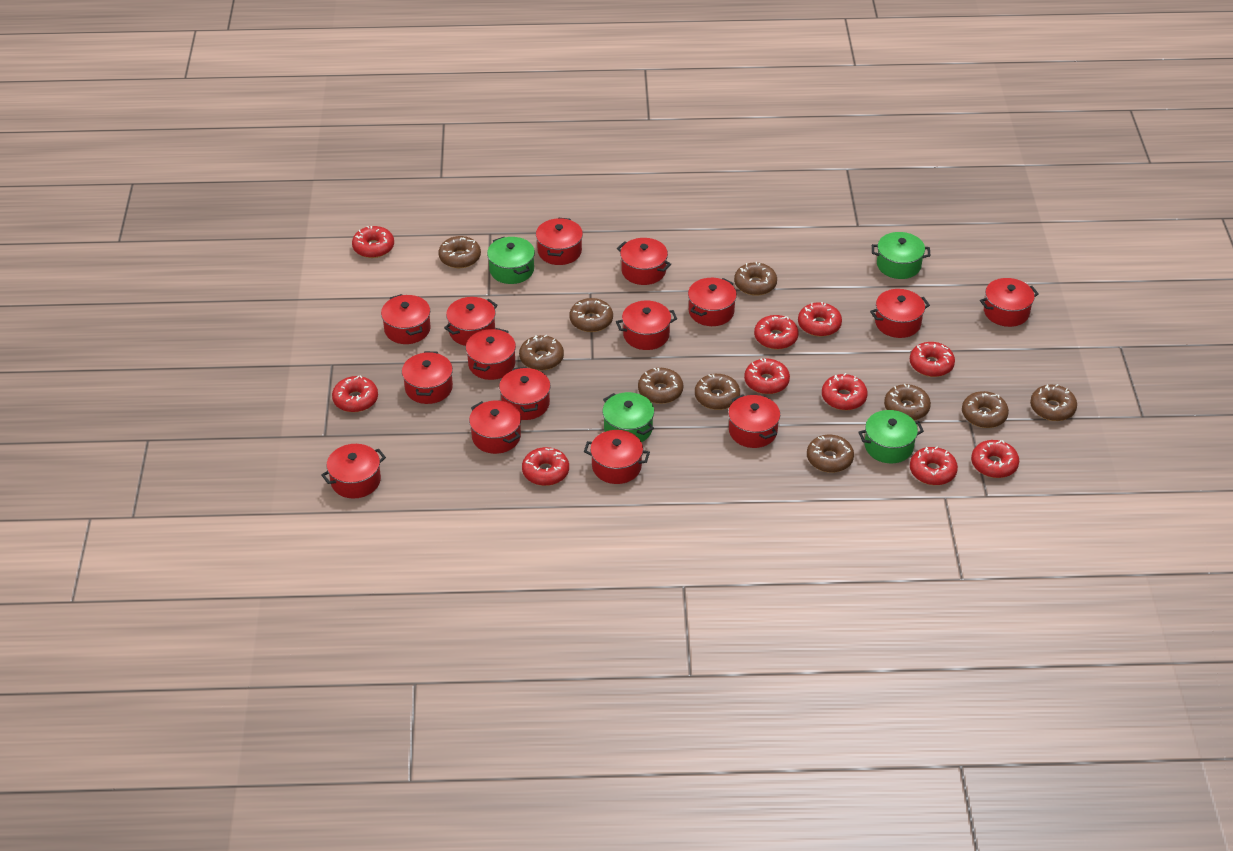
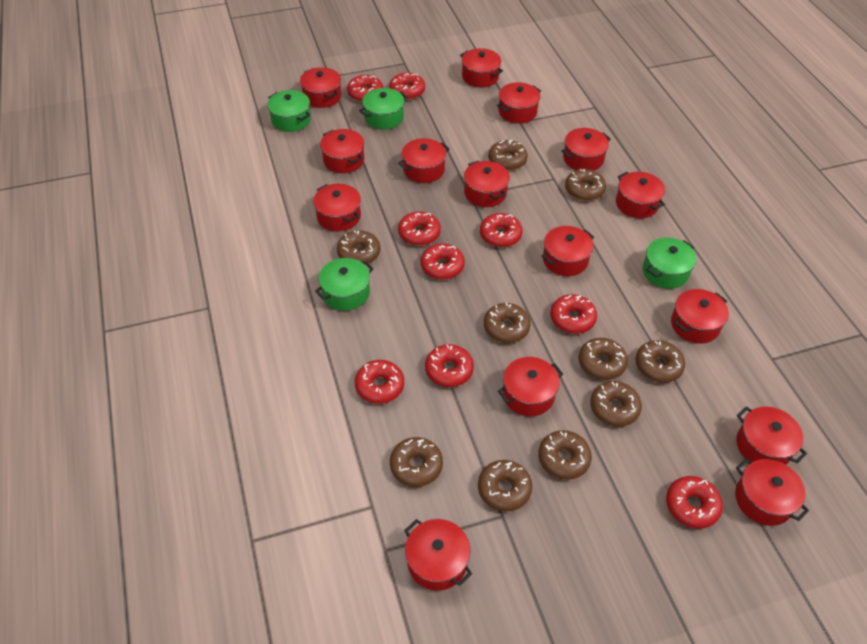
red donut: 10 -> 9

